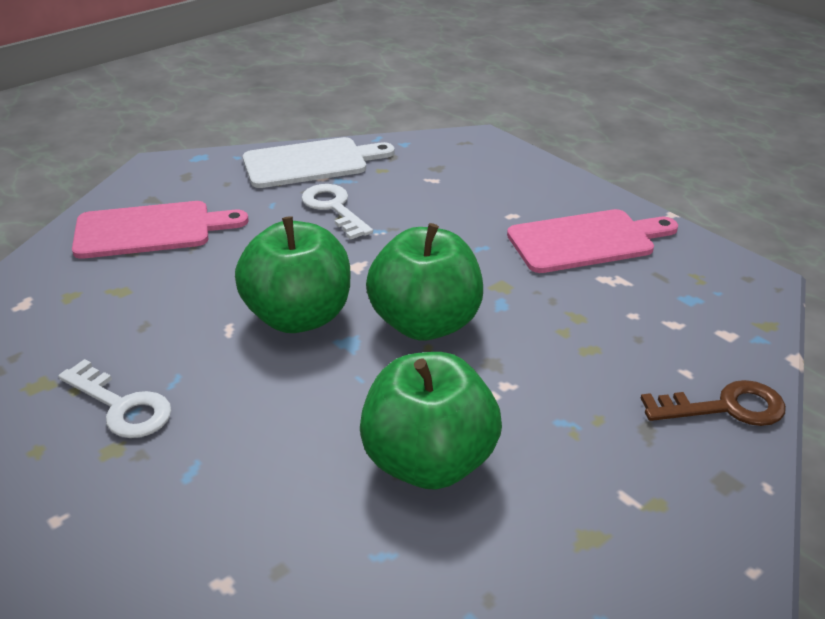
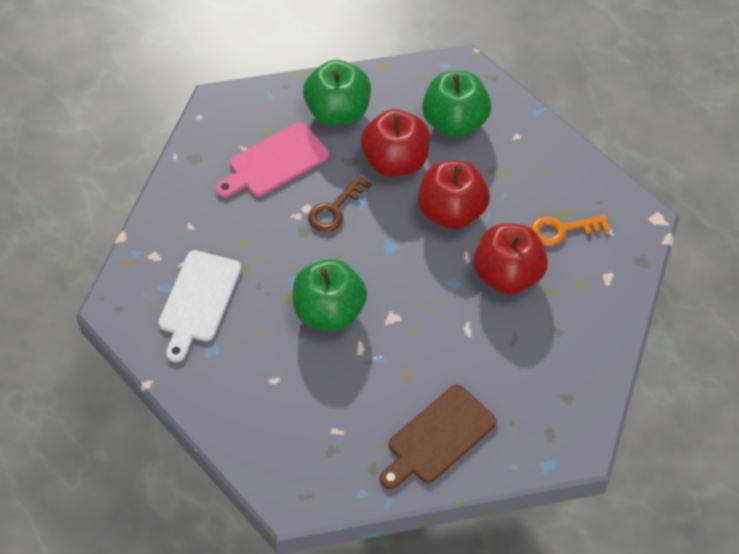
brown cutting board: 0 -> 1
orange key: 0 -> 1
pink cutting board: 2 -> 1
red apple: 0 -> 3
white key: 2 -> 0

